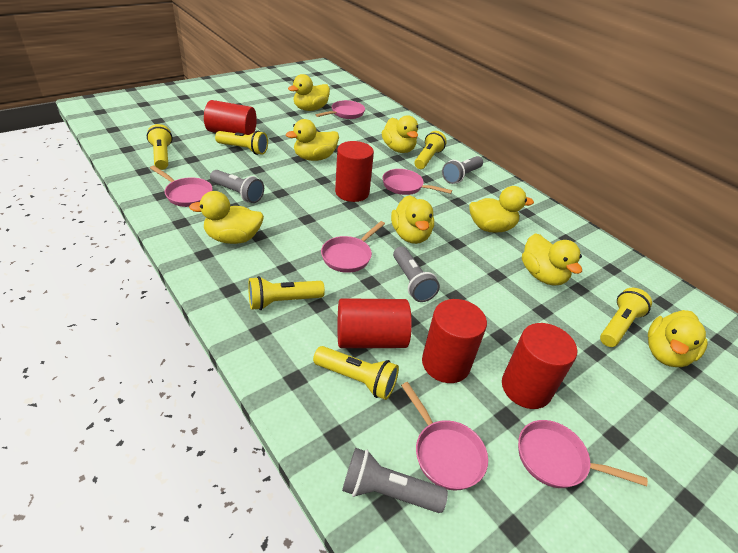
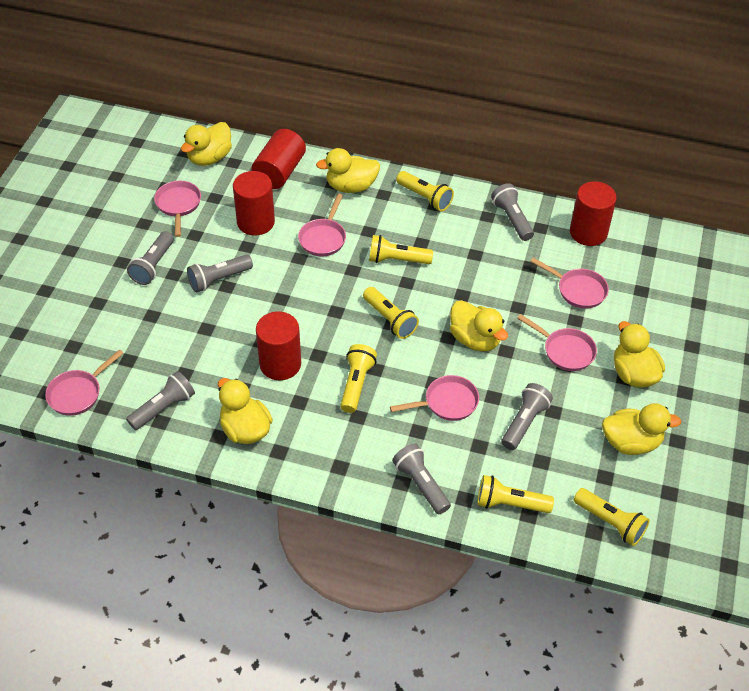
grey flashlight: 4 -> 6
red cylinder: 5 -> 4
yellow duck: 8 -> 6

